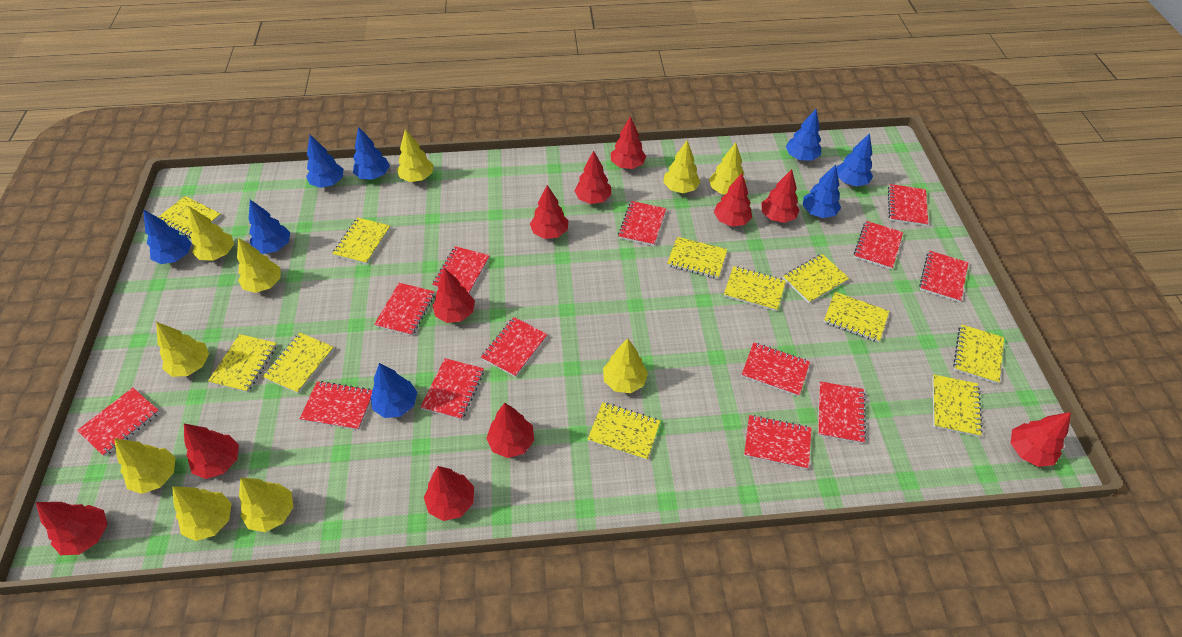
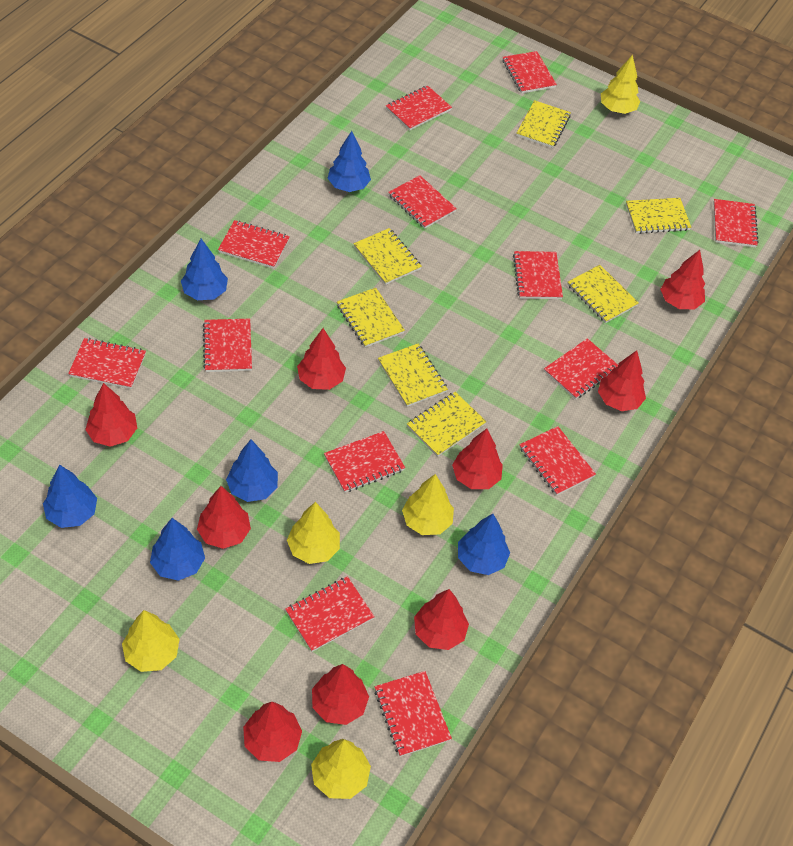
blue tree: 8 -> 6
red tree: 11 -> 9
yellow notebook: 11 -> 7
yellow tree: 10 -> 5

